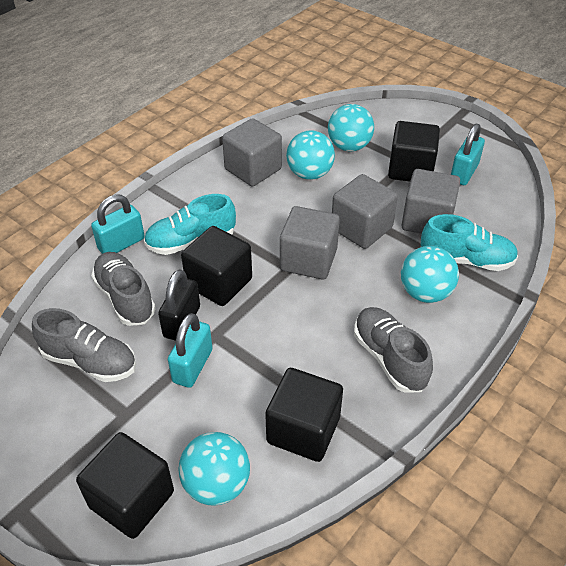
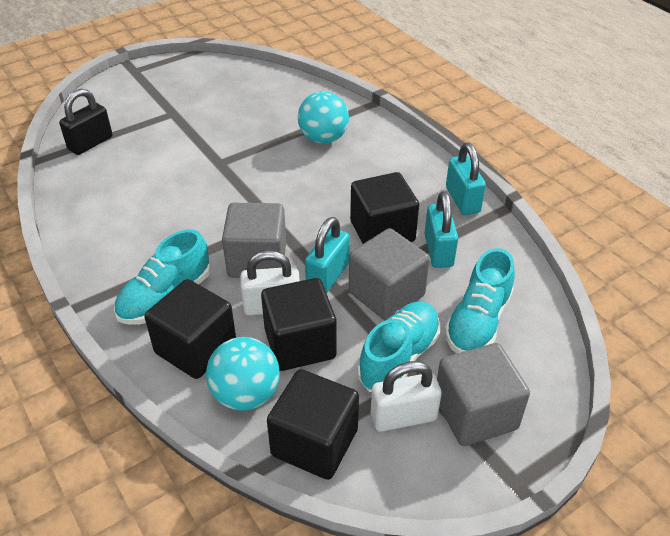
grey cube: 4 -> 3
grey shoe: 3 -> 0
turquoise ball: 4 -> 2
turquoise shoe: 2 -> 3
white padlock: 0 -> 2

